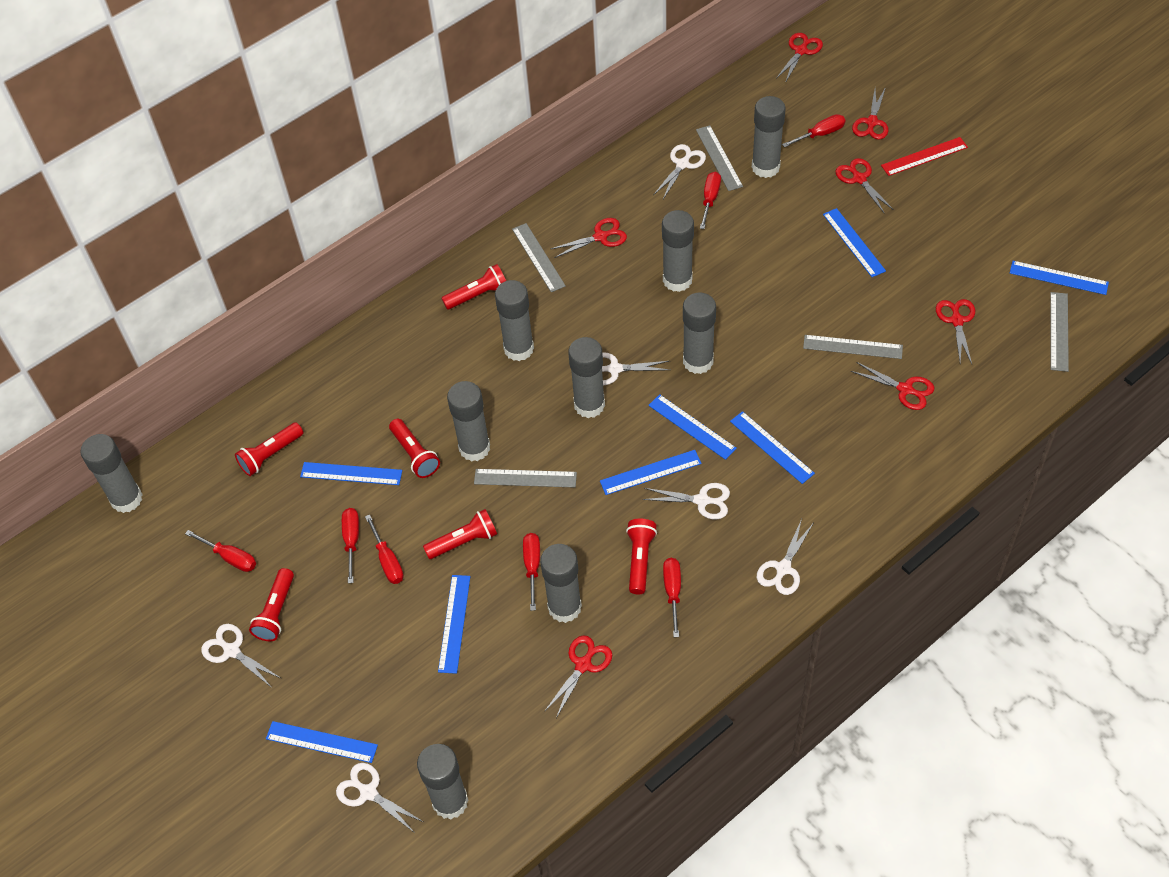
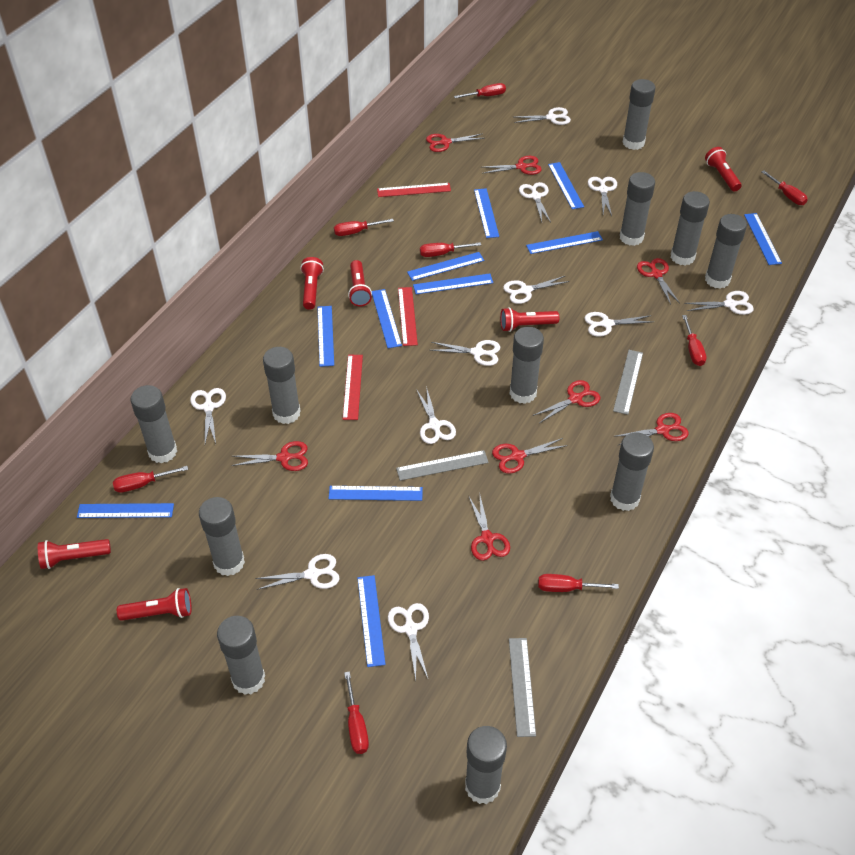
blue ruler: 8 -> 11
grey glue stick: 9 -> 11
grey ruler: 5 -> 3
red ruler: 1 -> 3
red scissors: 7 -> 8
red screwdriver: 7 -> 8
white scissors: 6 -> 11

